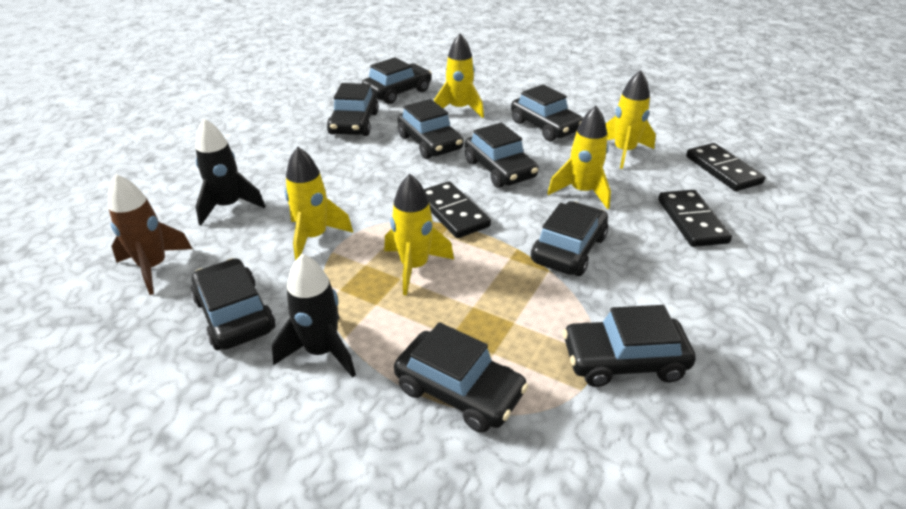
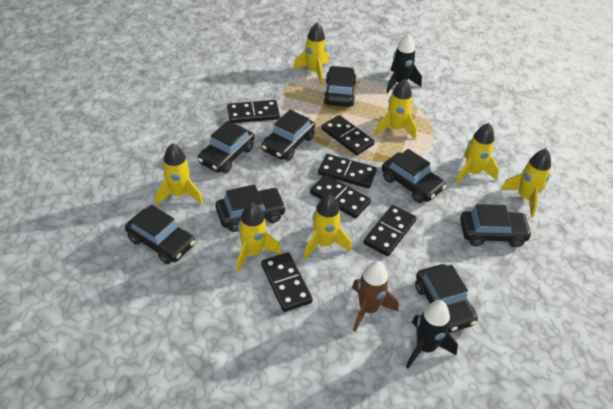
black car: 9 -> 8
black domino: 3 -> 6
yellow rocket: 5 -> 7

